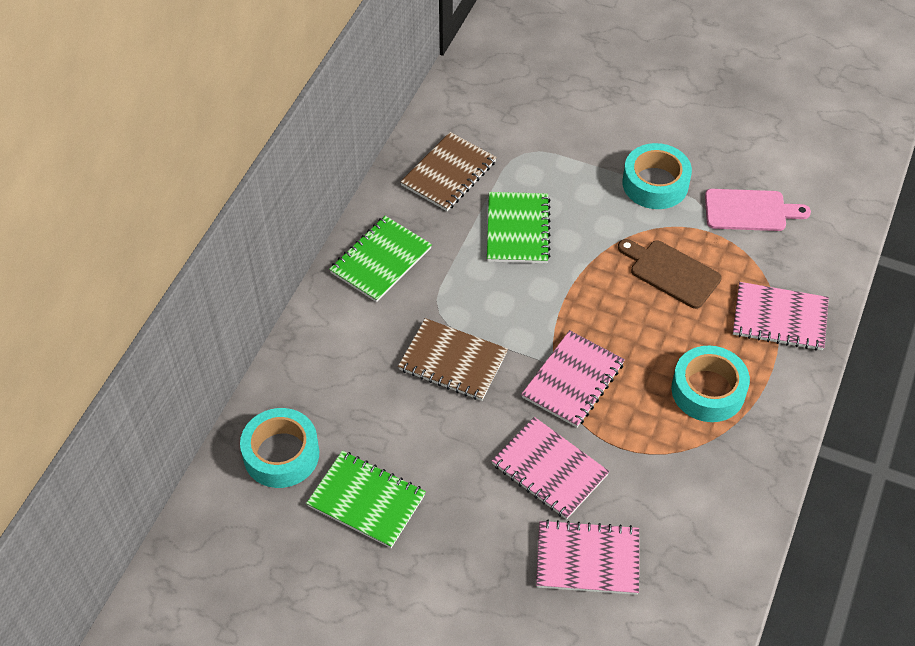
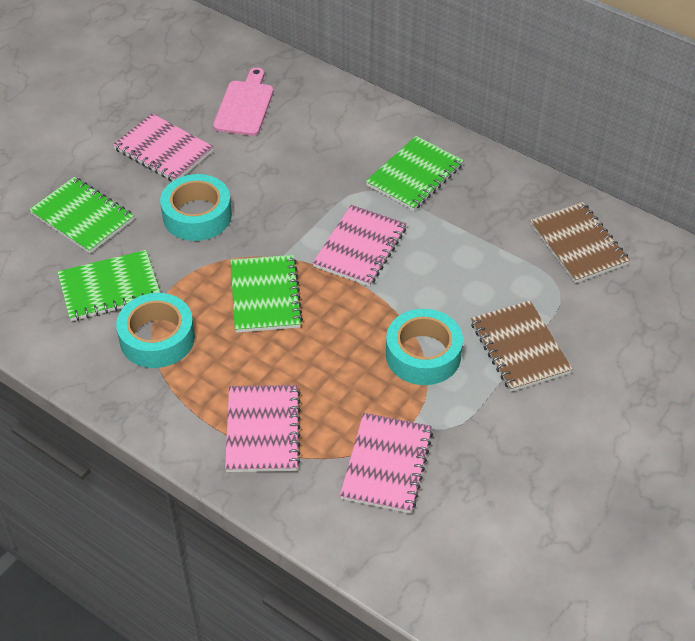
brown cutting board: 1 -> 0
green notebook: 3 -> 4

